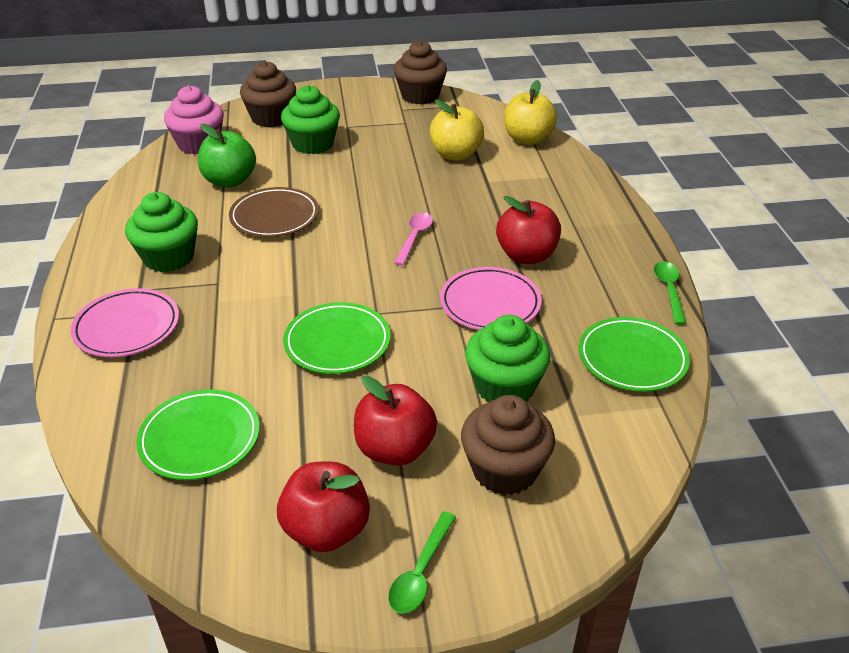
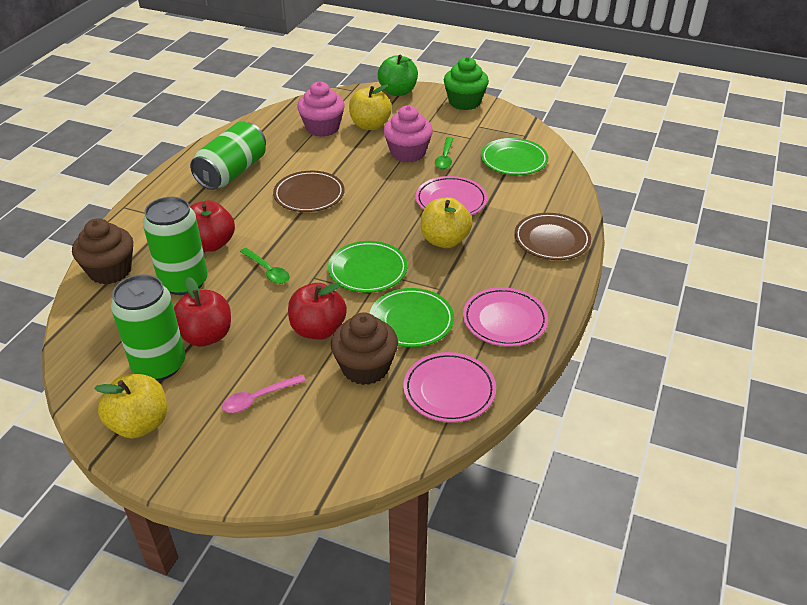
brown cupcake: 3 -> 2
brown plate: 1 -> 2
green can: 0 -> 3
green cupcake: 3 -> 1
pink cupcake: 1 -> 2
pink plate: 2 -> 3
yellow apple: 2 -> 3

